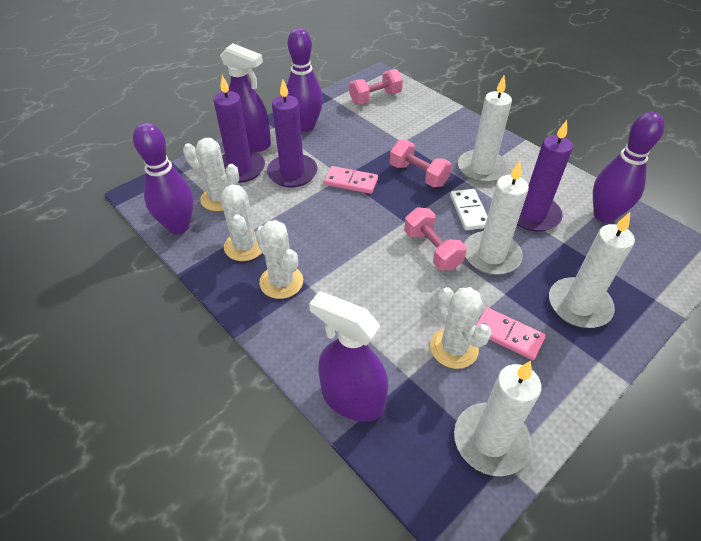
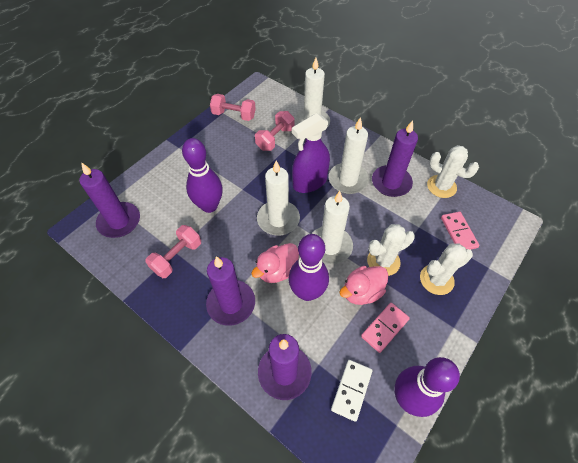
pink duck: 0 -> 2
purple candle: 3 -> 4
purple spray bottle: 2 -> 1
white cactus: 4 -> 3

